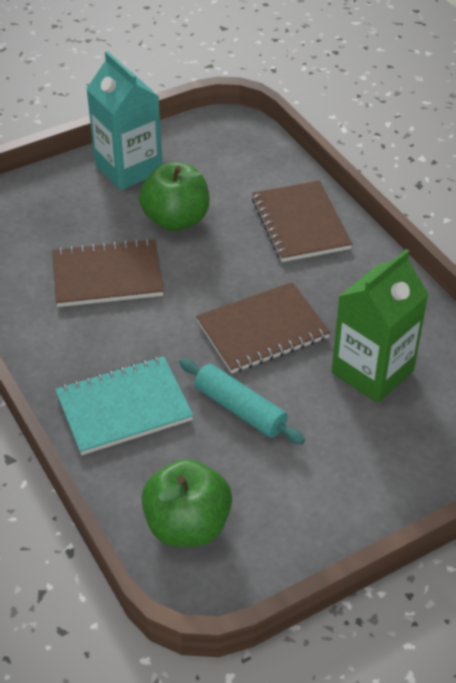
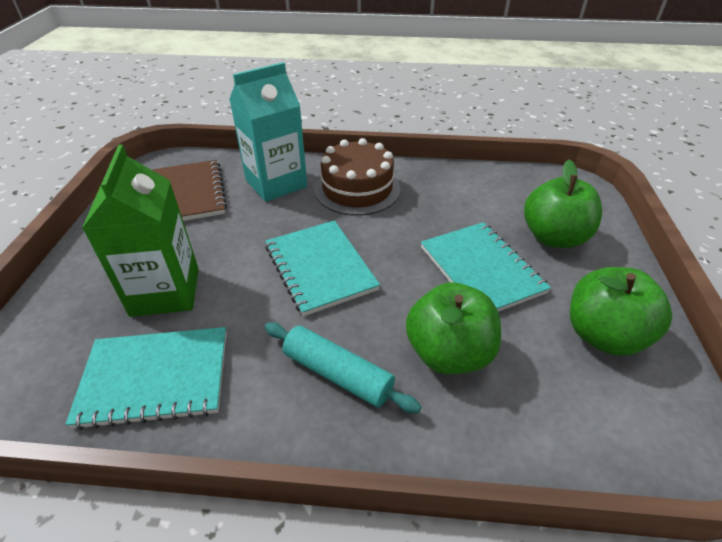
brown cake: 0 -> 1
brown notebook: 3 -> 1
green apple: 2 -> 3
turquoise notebook: 1 -> 3

